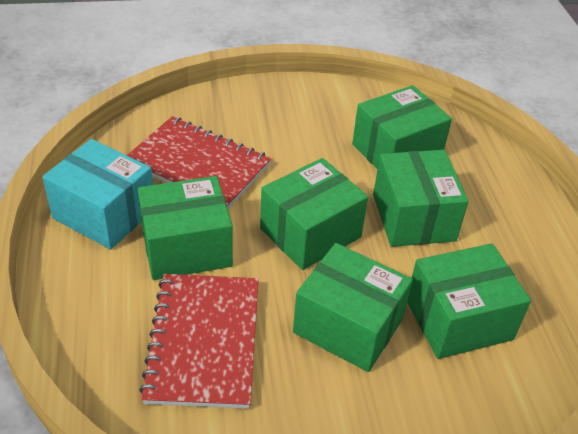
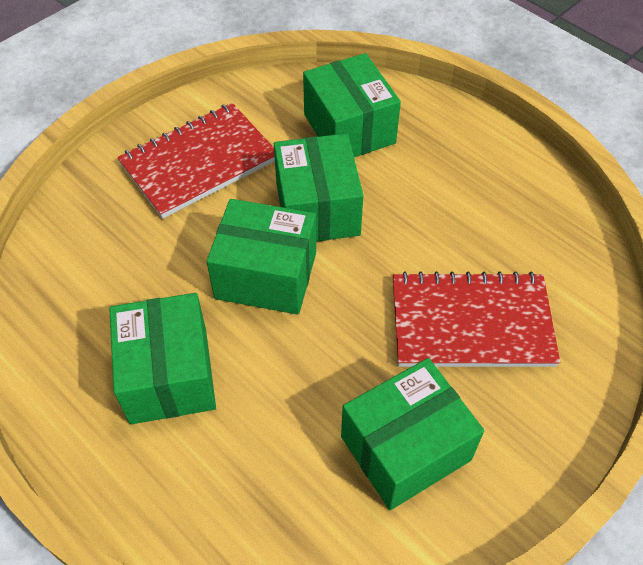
green box: 6 -> 5
turquoise box: 1 -> 0

